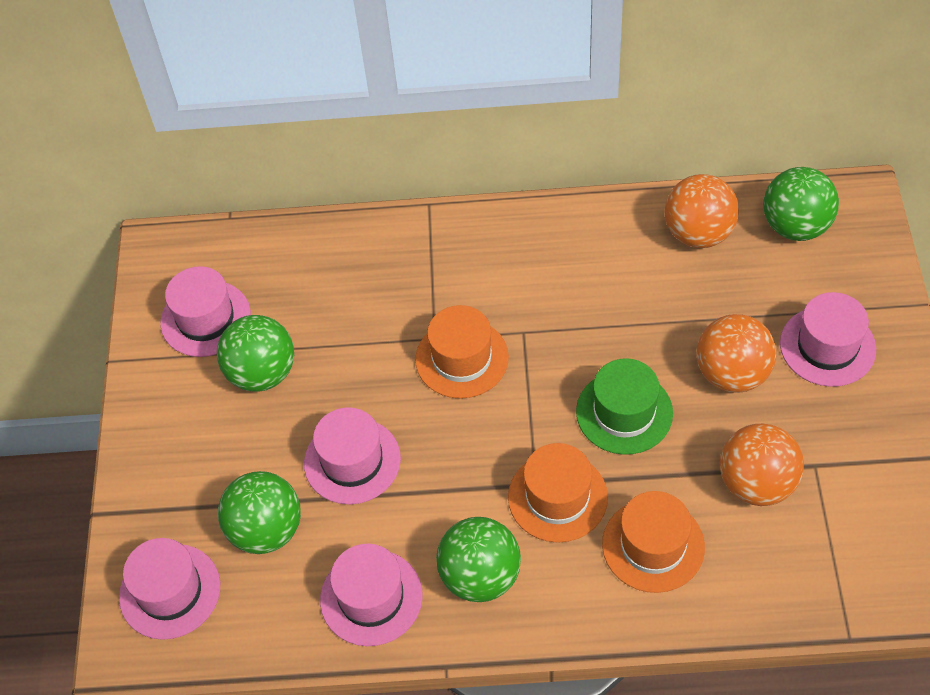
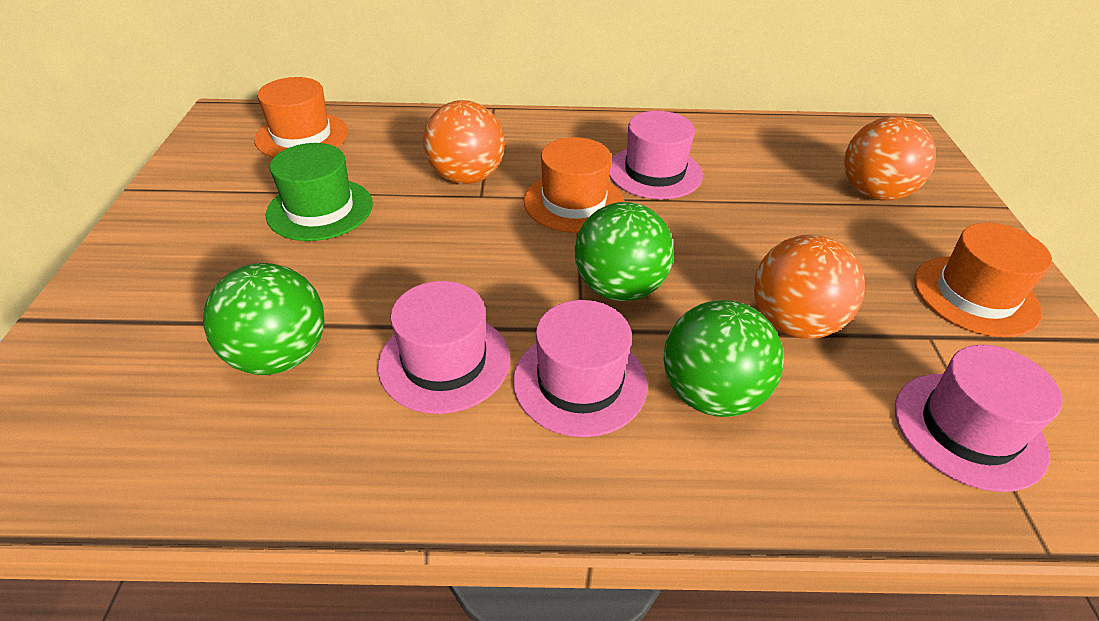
green ball: 4 -> 3
pink hat: 5 -> 4

